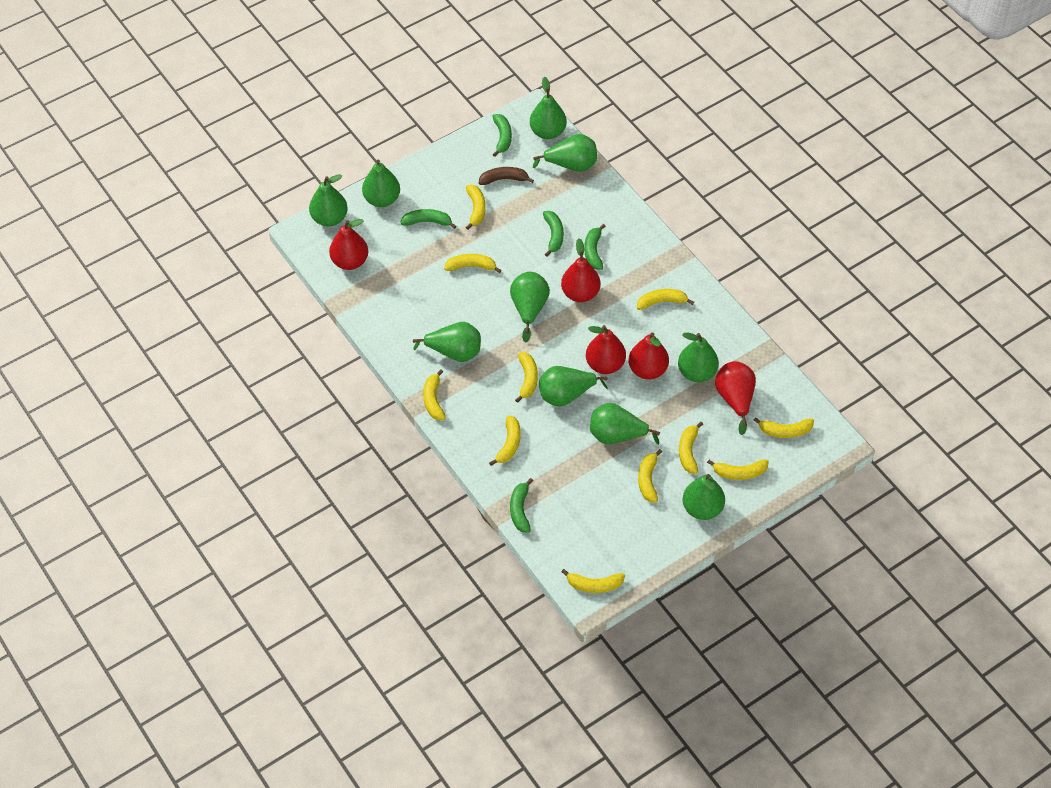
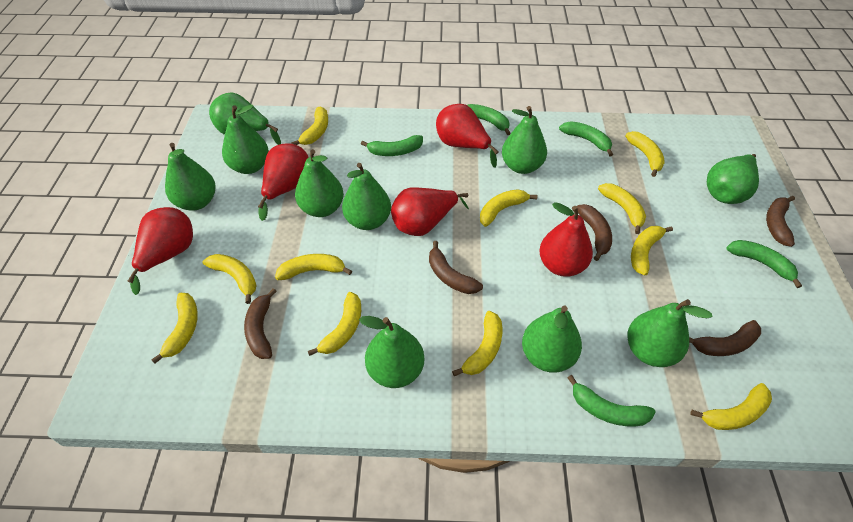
brown banana: 1 -> 5

